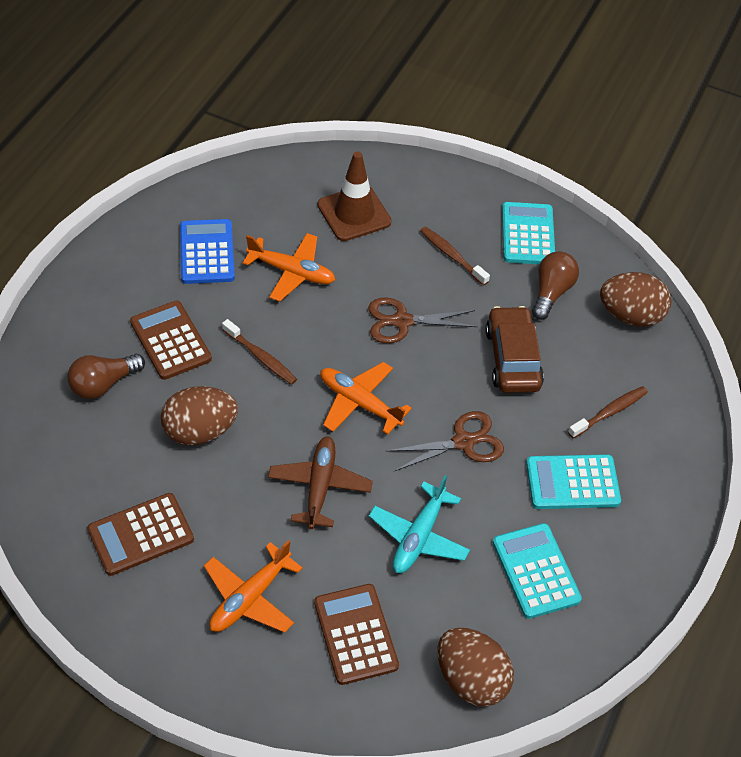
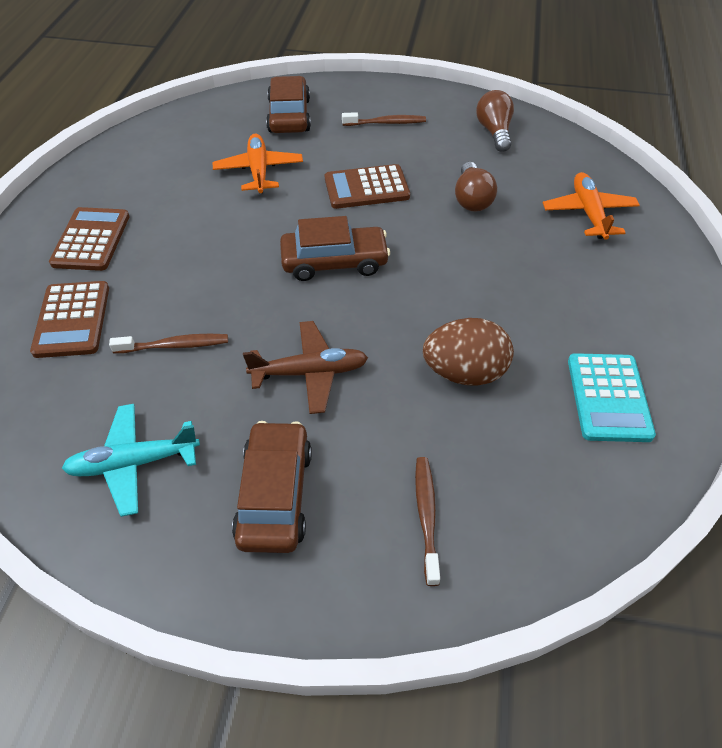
blue calculator: 1 -> 0
brown car: 1 -> 3
brown egg: 3 -> 1
brown scissors: 2 -> 0
brown traffic cone: 1 -> 0
orange plane: 3 -> 2
turquoise calculator: 3 -> 1

